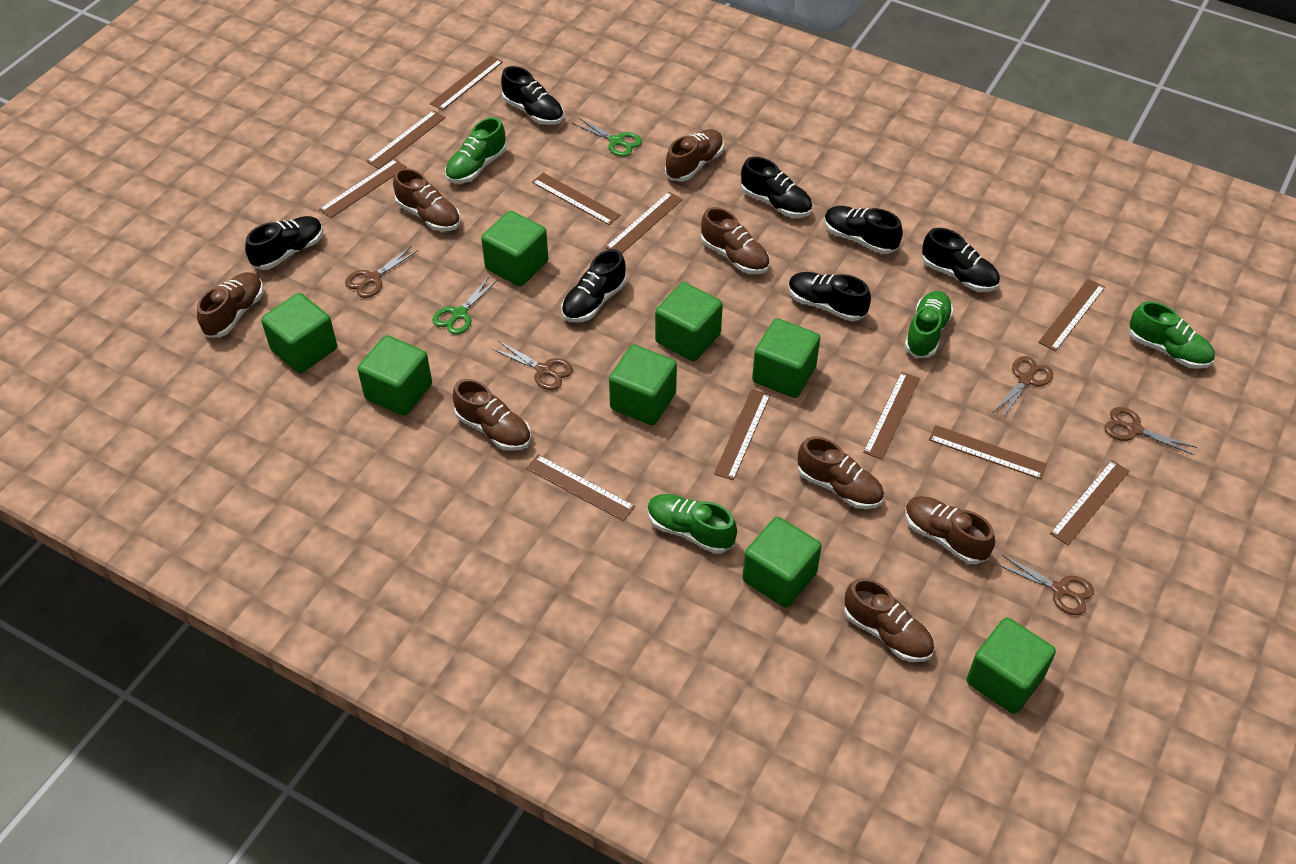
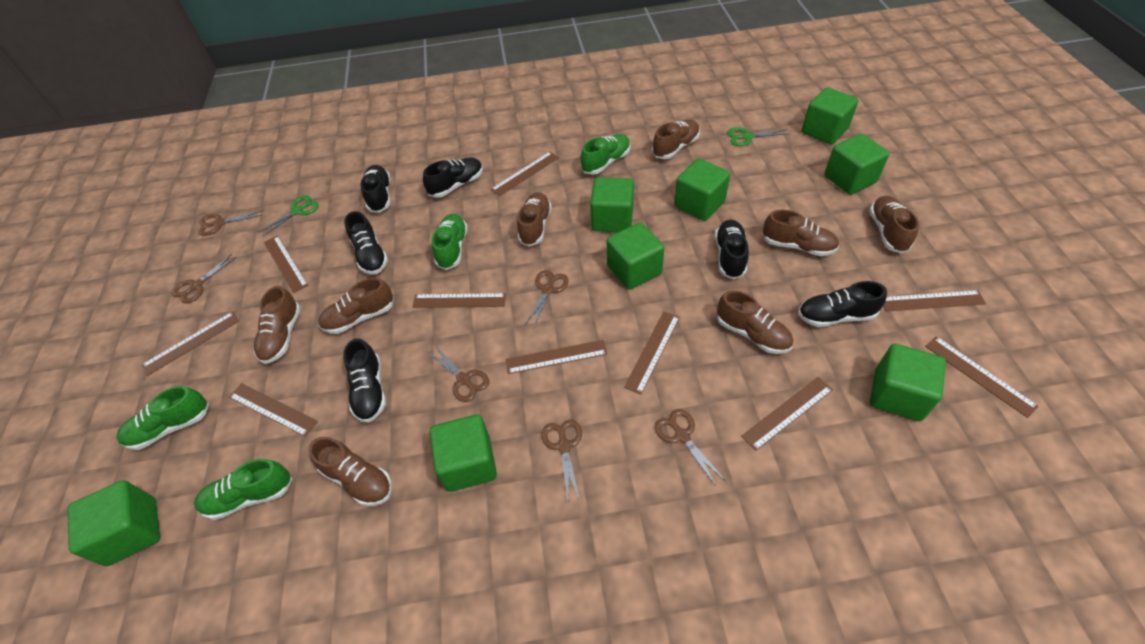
black shoe: 7 -> 6
brown ruler: 11 -> 10
brown scissors: 5 -> 6

